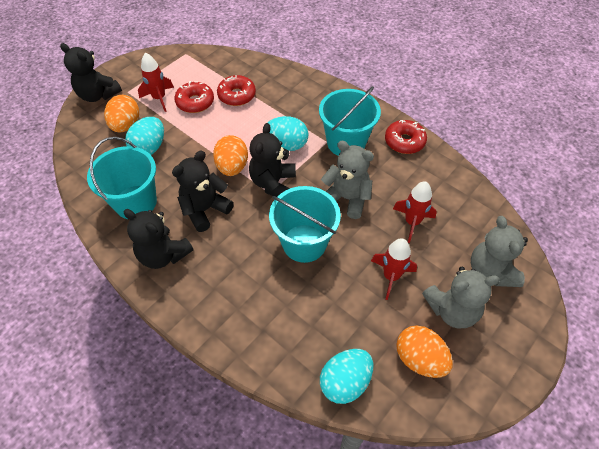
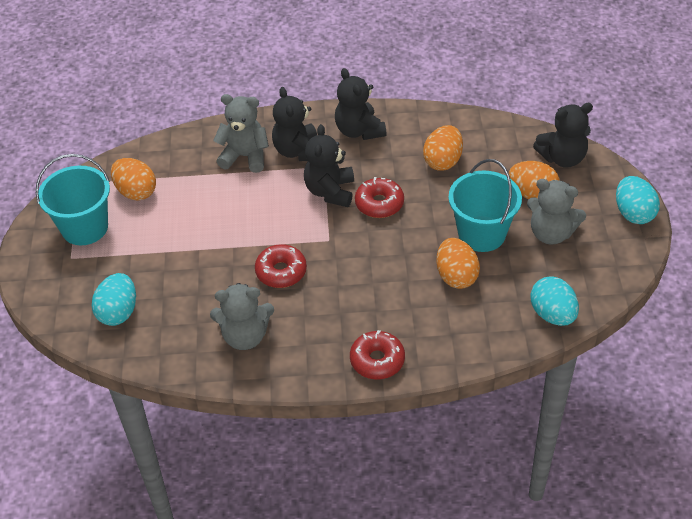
orange egg: 3 -> 4
red rocket: 3 -> 0
turquoise bucket: 3 -> 2

